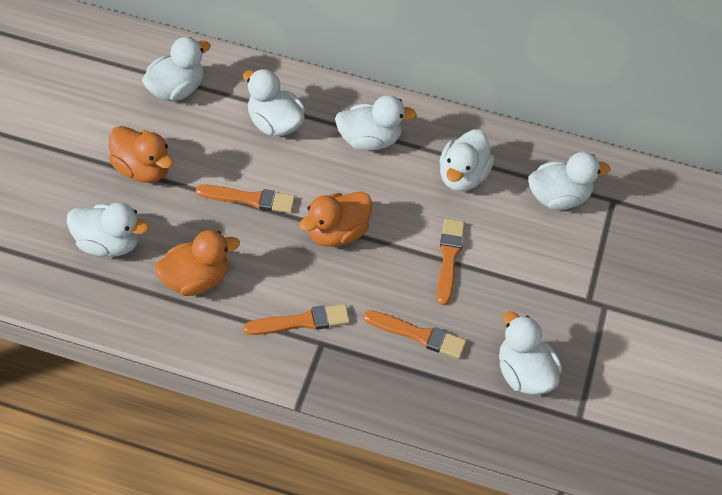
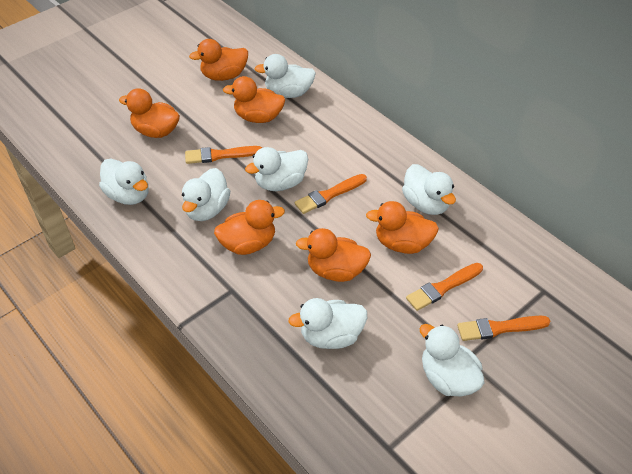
orange duck: 3 -> 6

